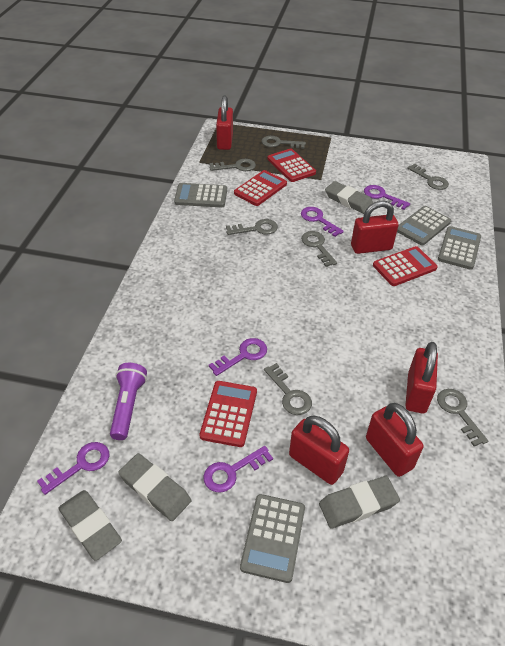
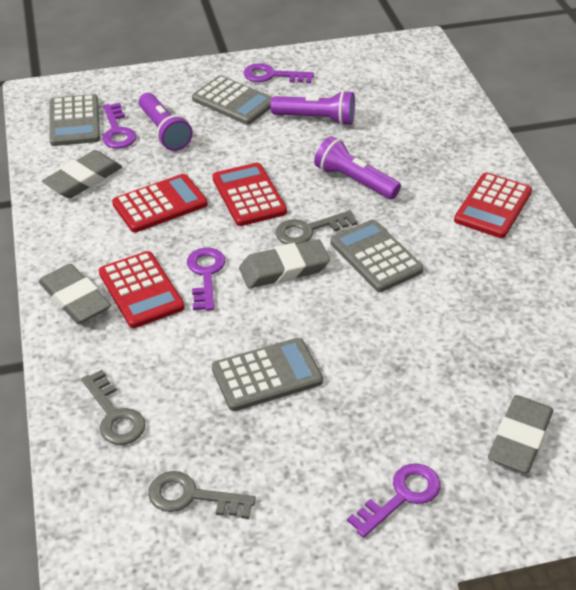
grey key: 7 -> 3
purple flashlight: 1 -> 3
purple key: 5 -> 4
red padlock: 5 -> 0

